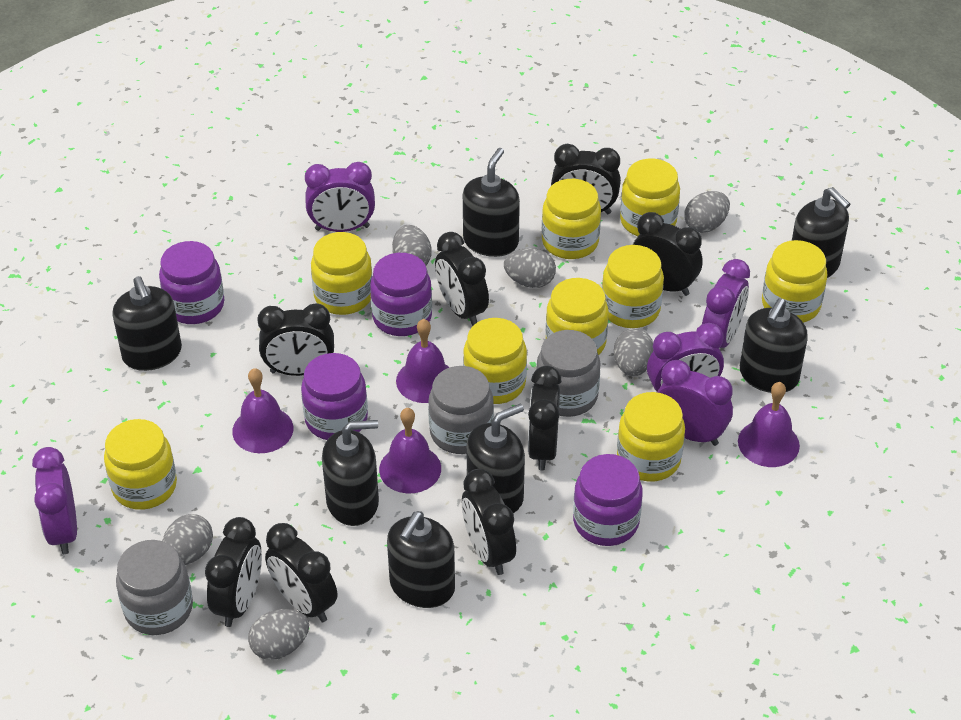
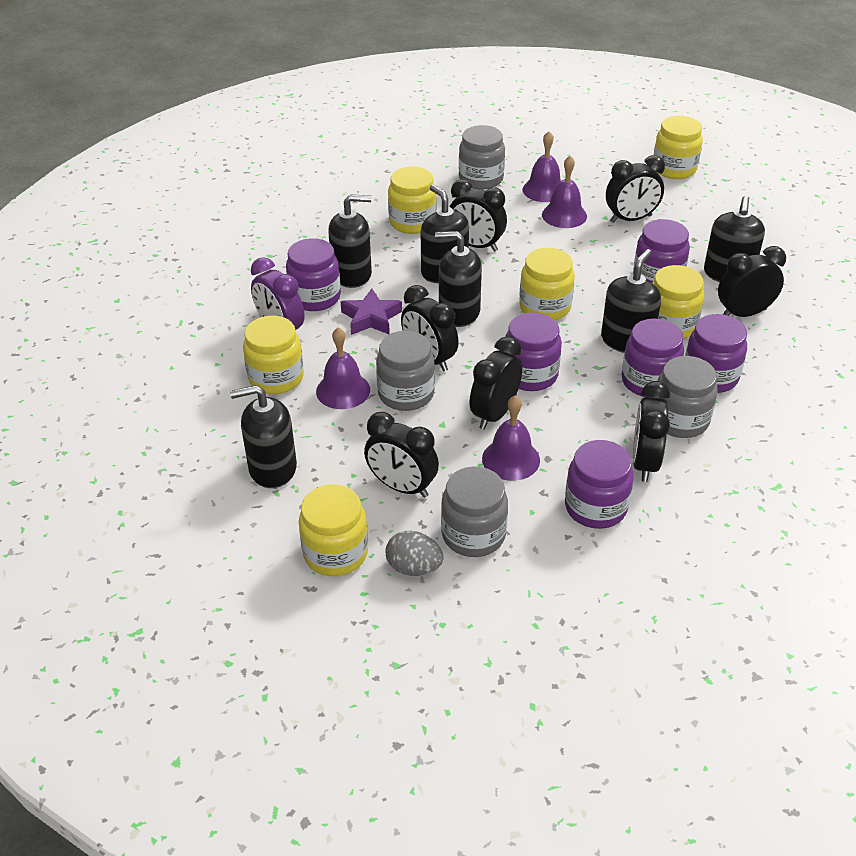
black clock: 8 -> 7
black soap dispenser: 7 -> 6
grey egg: 6 -> 1
grey jar: 3 -> 4
purple clock: 5 -> 1
purple jar: 4 -> 6
purple star: 0 -> 1
yellow jar: 9 -> 6

